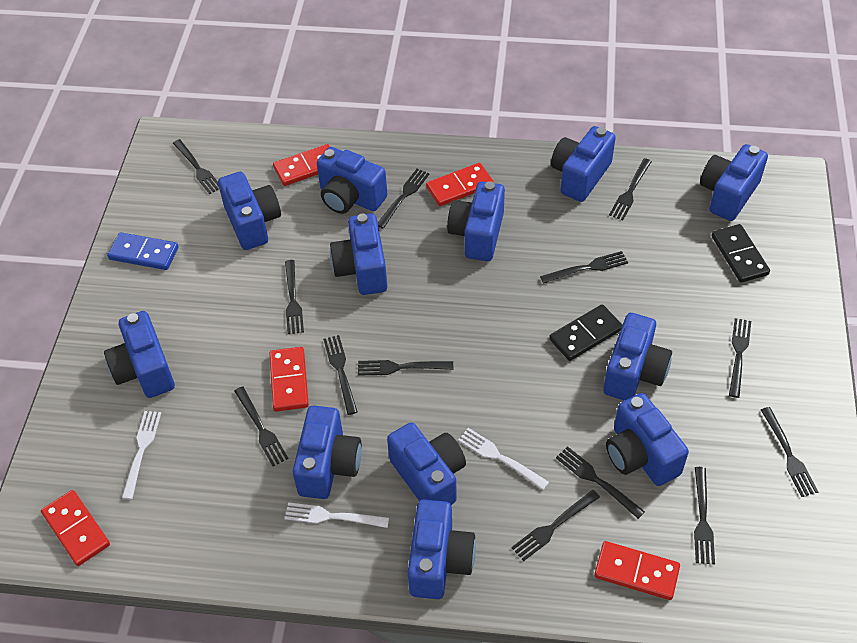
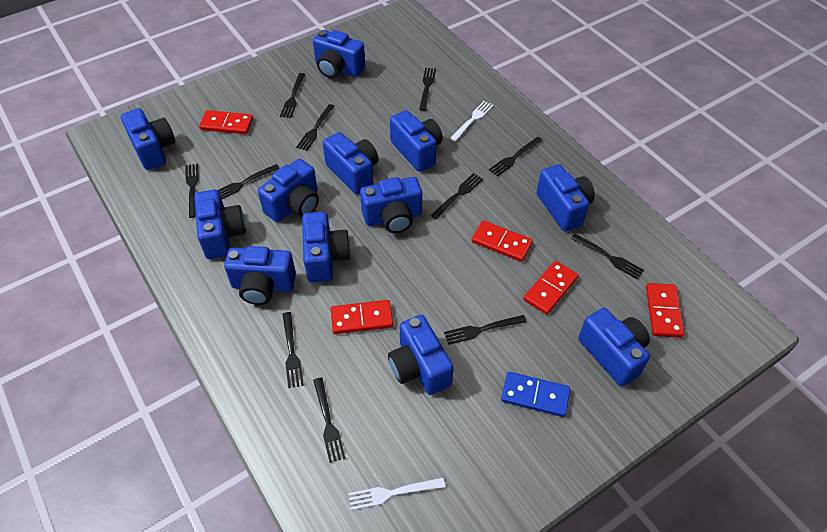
black domino: 2 -> 0
black fork: 13 -> 11
white fork: 3 -> 2

